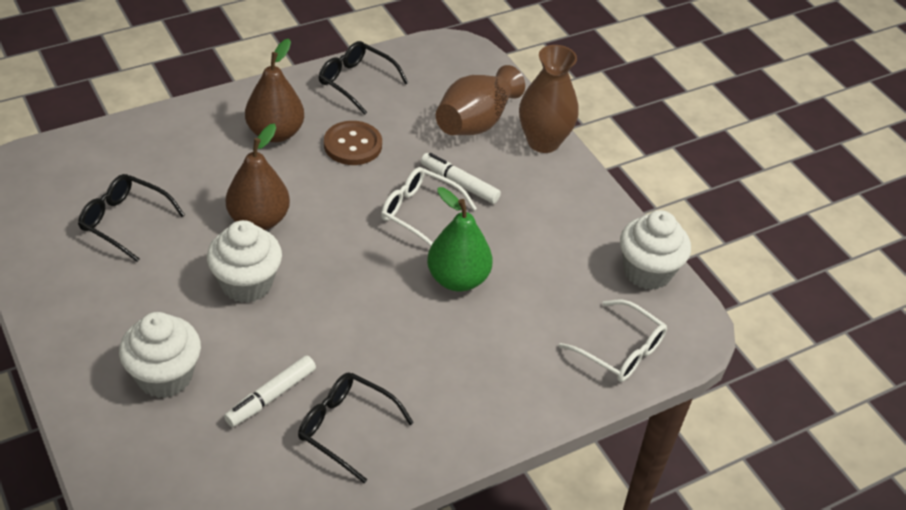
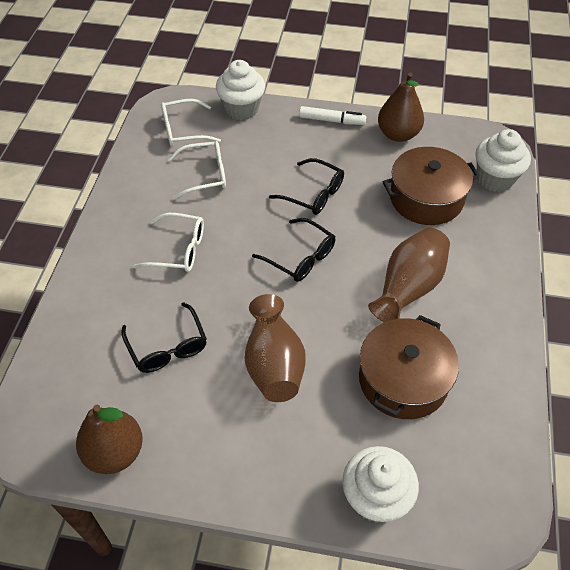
brown button: 1 -> 0
brown pot: 0 -> 2
green pear: 1 -> 0
white glasses: 2 -> 3
white marker: 2 -> 1

